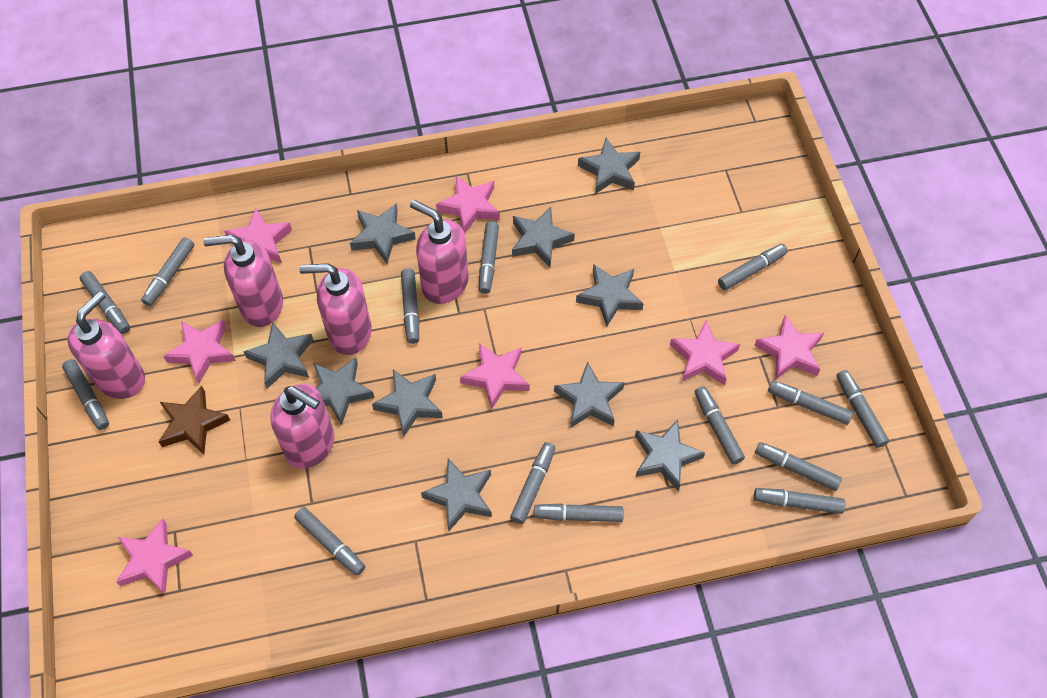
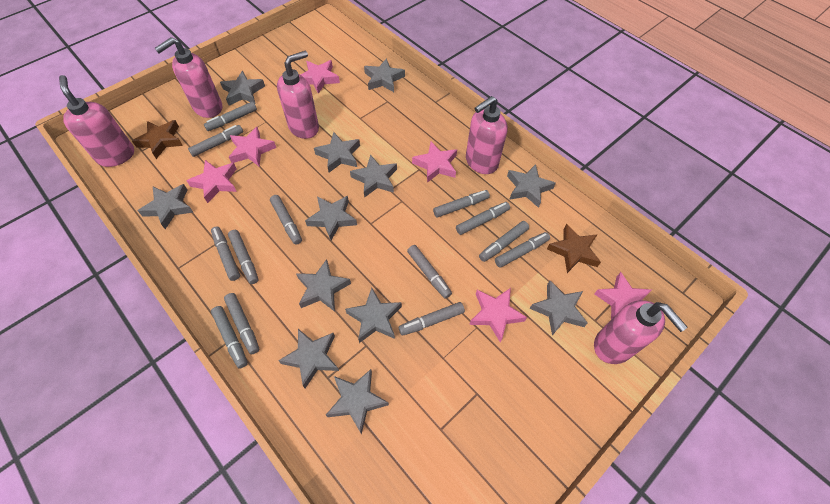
brown star: 1 -> 2
grey marker: 14 -> 13
grey star: 10 -> 12
pink star: 7 -> 6

